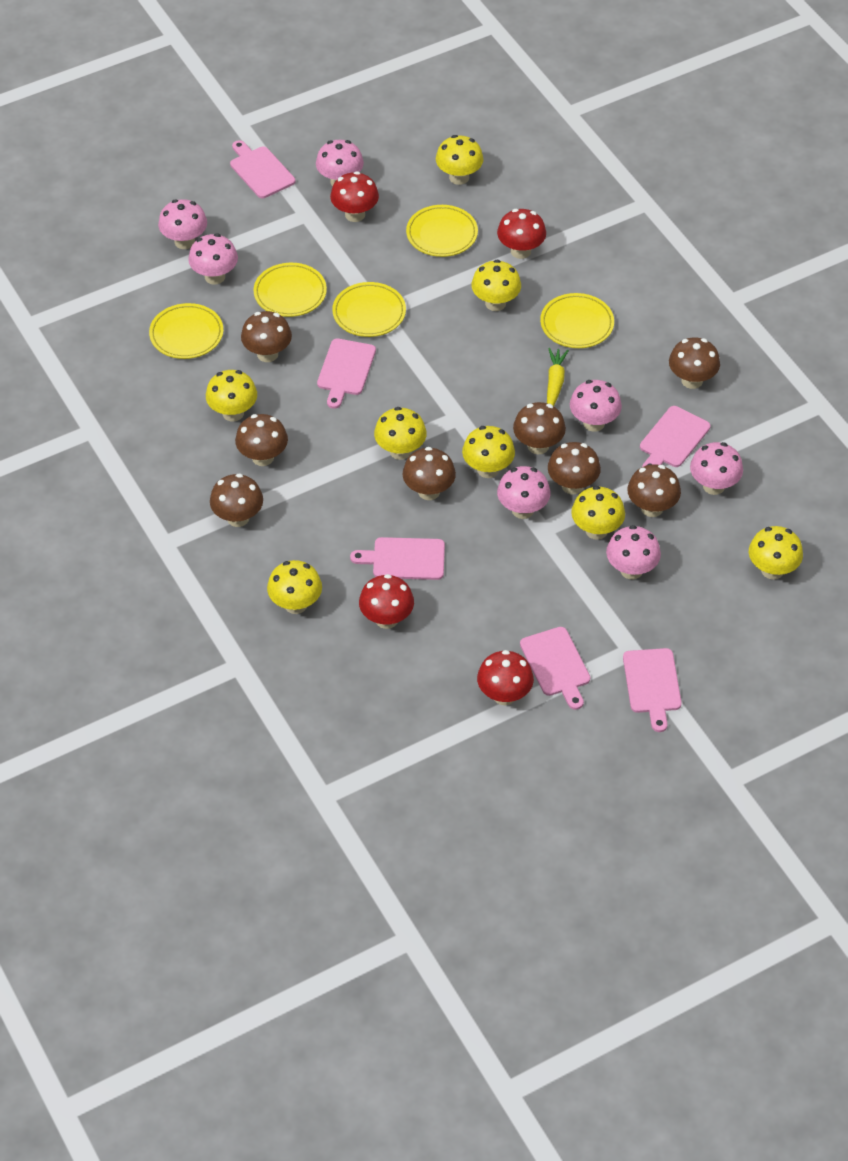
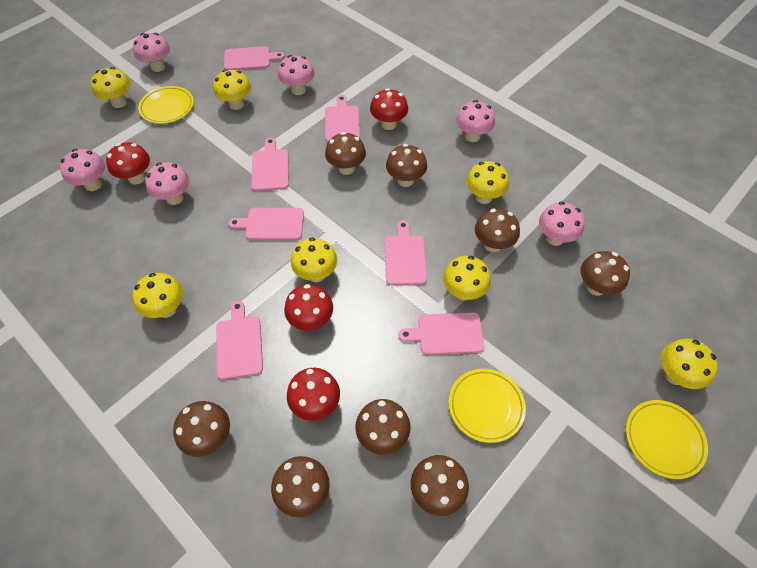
pink cutting board: 6 -> 7
pink mushroom: 7 -> 6
yellow carrot: 1 -> 0
yellow mushroom: 8 -> 7
yellow plate: 5 -> 3

